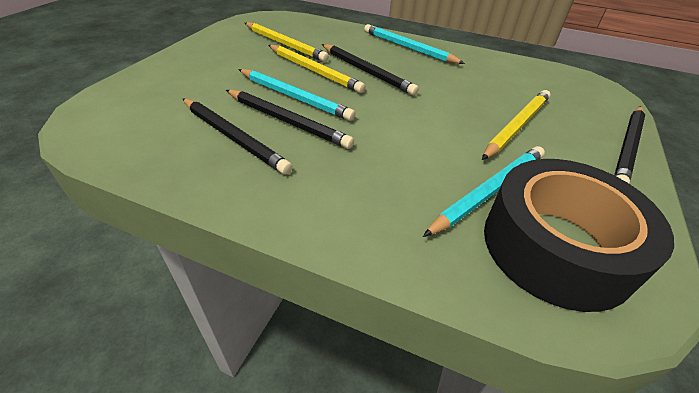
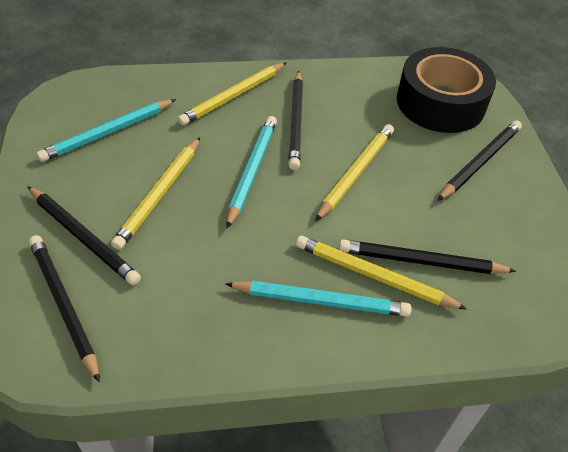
black pencil: 4 -> 5
yellow pencil: 3 -> 4

